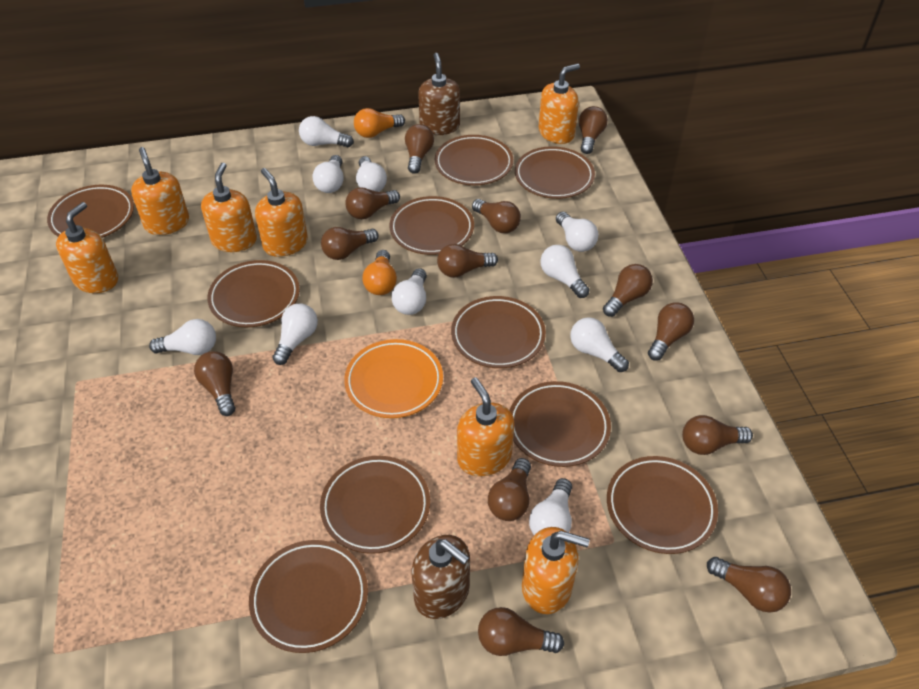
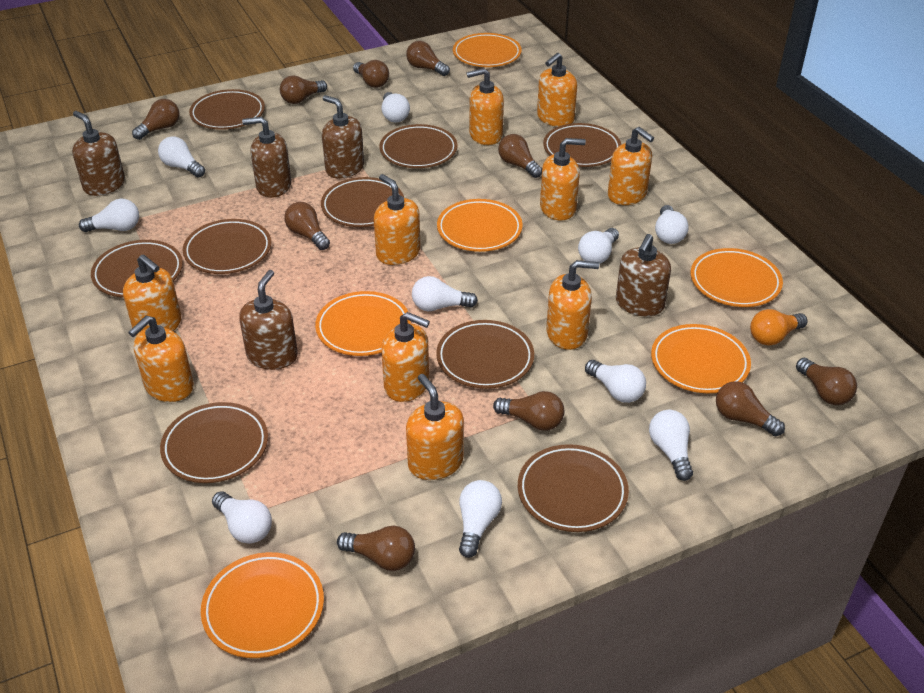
brown light bulb: 13 -> 10
brown plate: 10 -> 9
brown soap dispenser: 2 -> 5
orange light bulb: 2 -> 1
orange plate: 1 -> 6
orange soap dispenser: 7 -> 10

